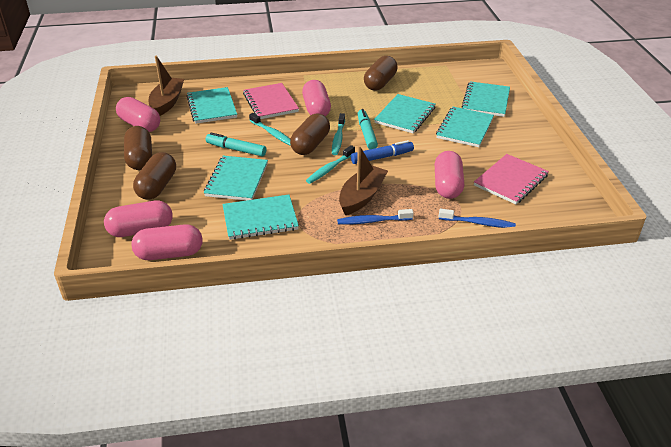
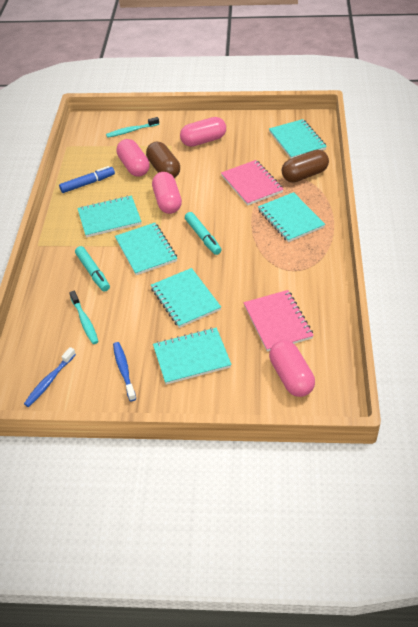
brown boat: 2 -> 0
brown capsule: 4 -> 2
pink capsule: 5 -> 4
turquoise toothbrush: 3 -> 2

